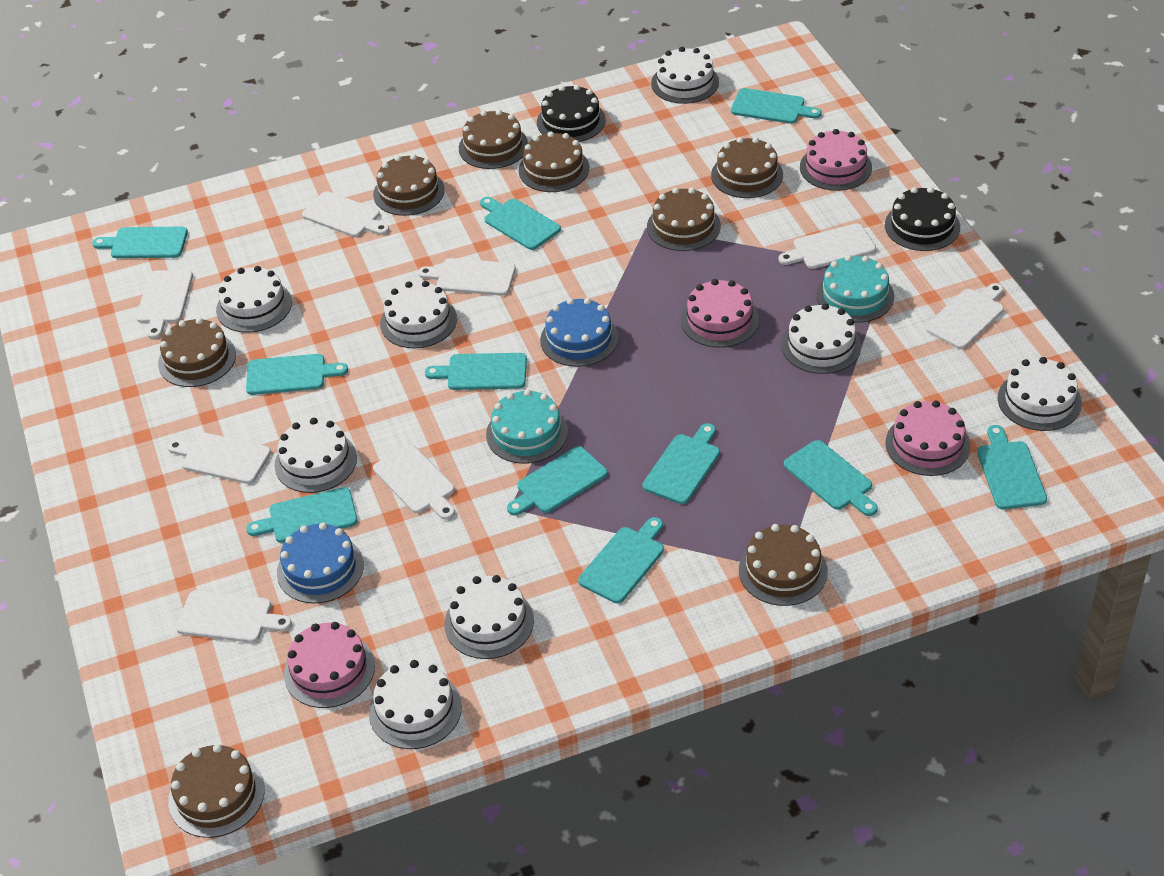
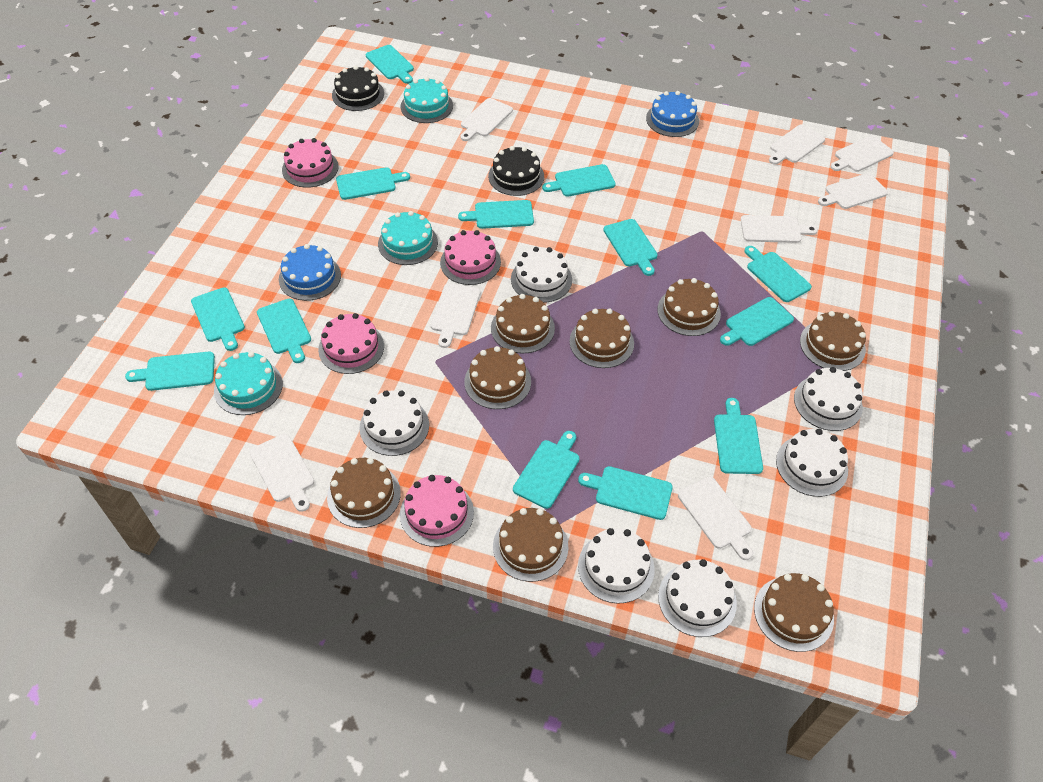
turquoise cake: 2 -> 3
turquoise cutting board: 11 -> 13
white cake: 8 -> 6

